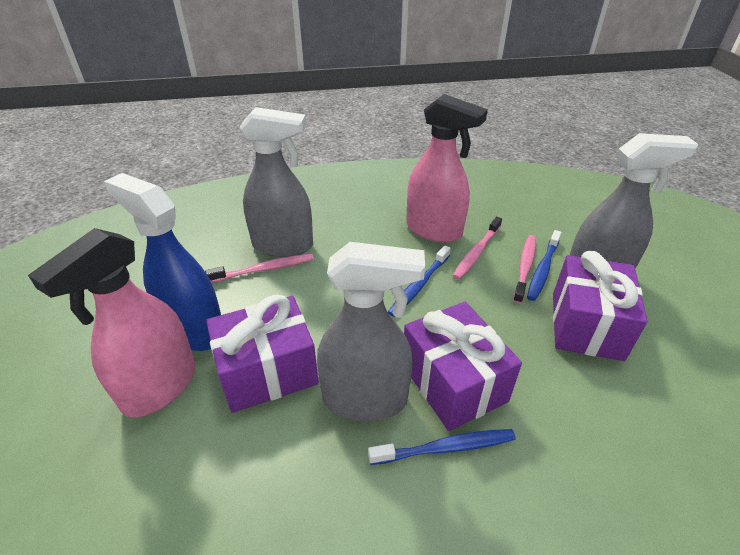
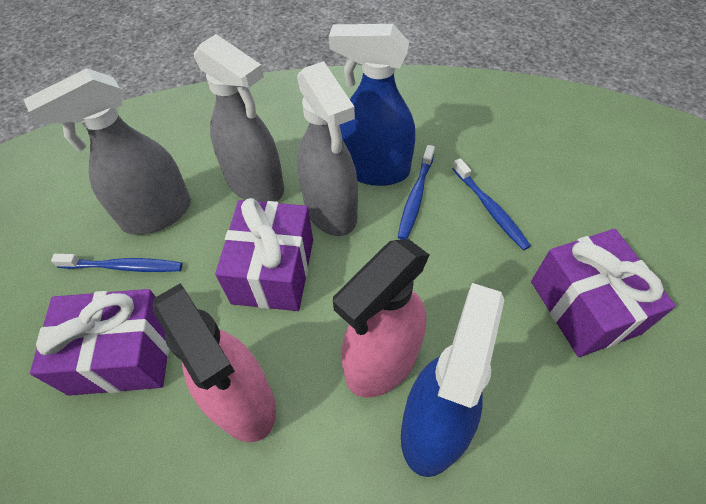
blue spray bottle: 1 -> 2
pink toothbrush: 3 -> 0

